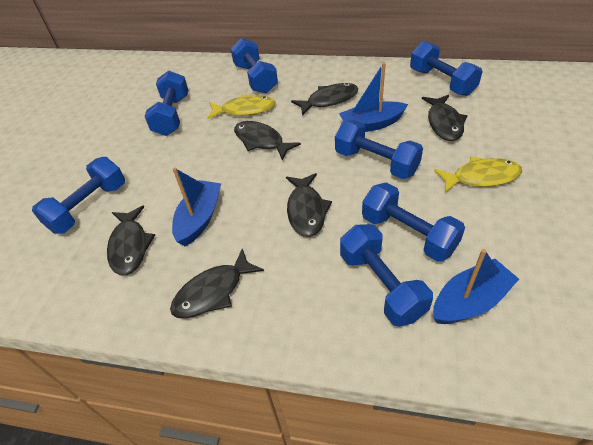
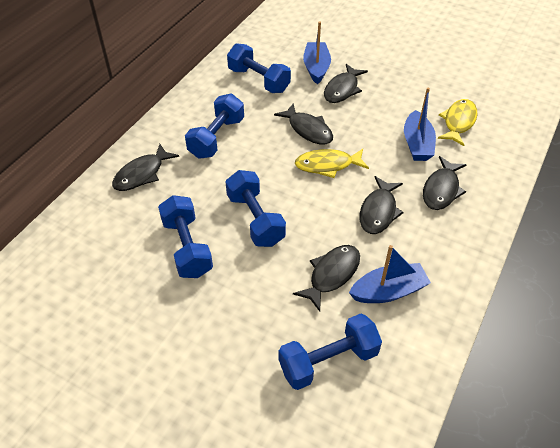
blue dumbbell: 7 -> 5

